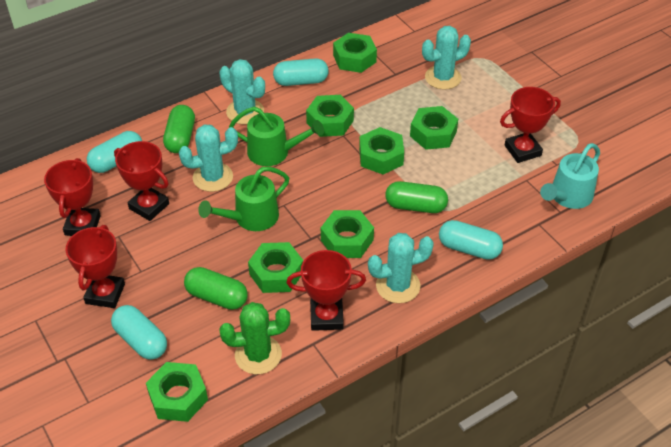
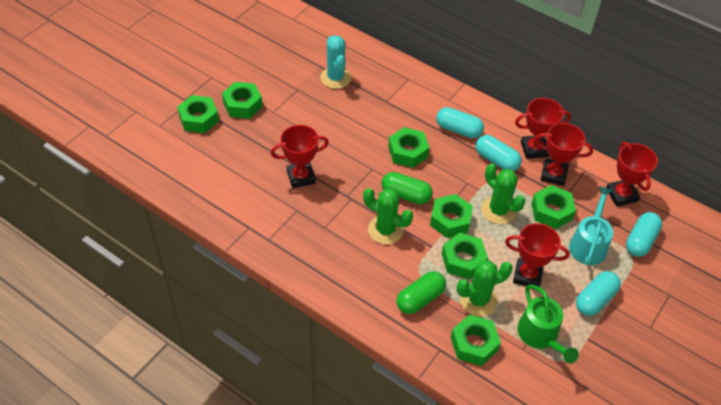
green cactus: 1 -> 3
green capsule: 3 -> 2
green watering can: 2 -> 1
turquoise cactus: 4 -> 1

